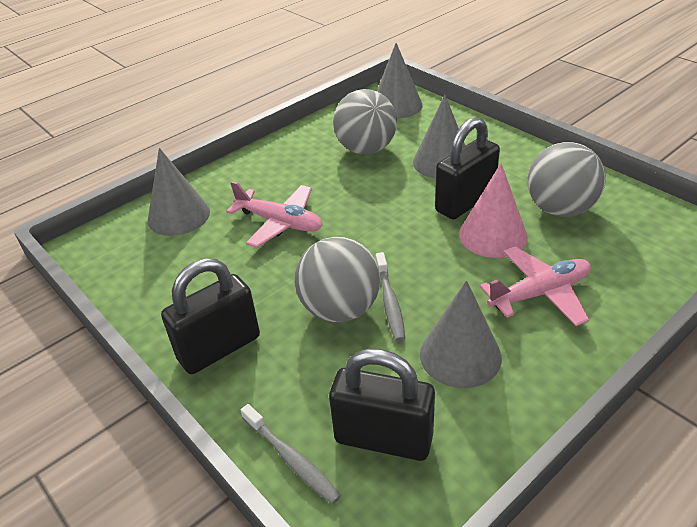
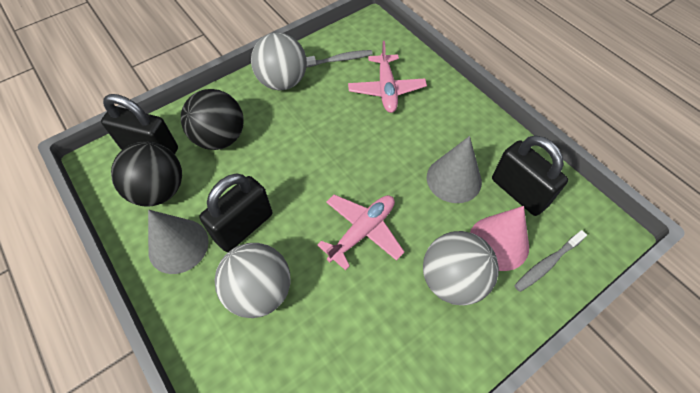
black ball: 0 -> 2
grey cone: 4 -> 2

